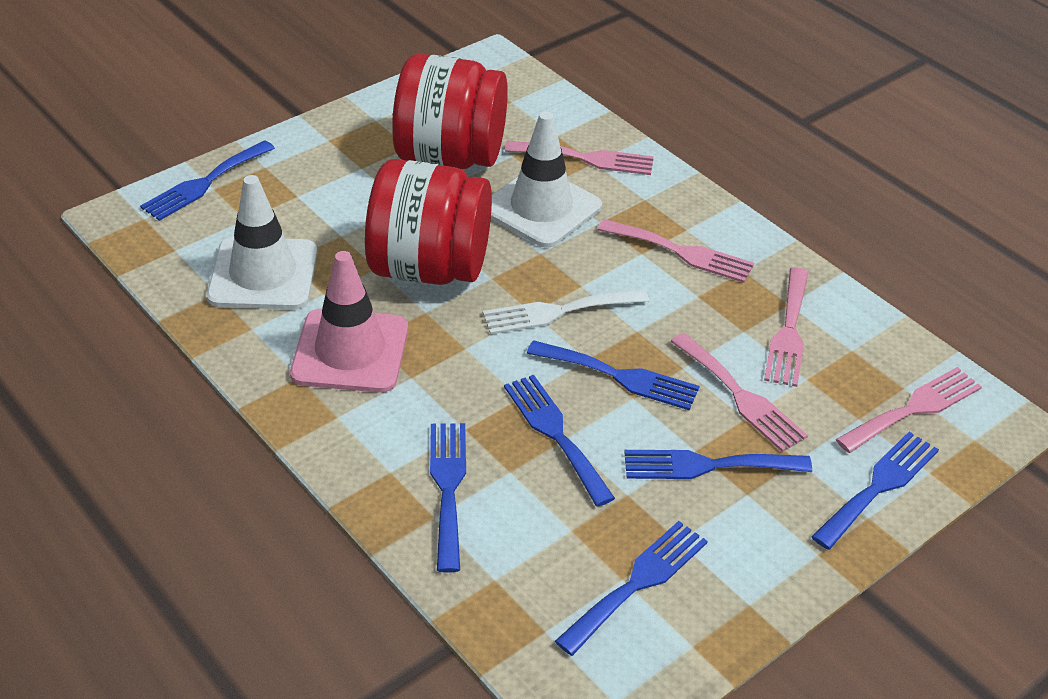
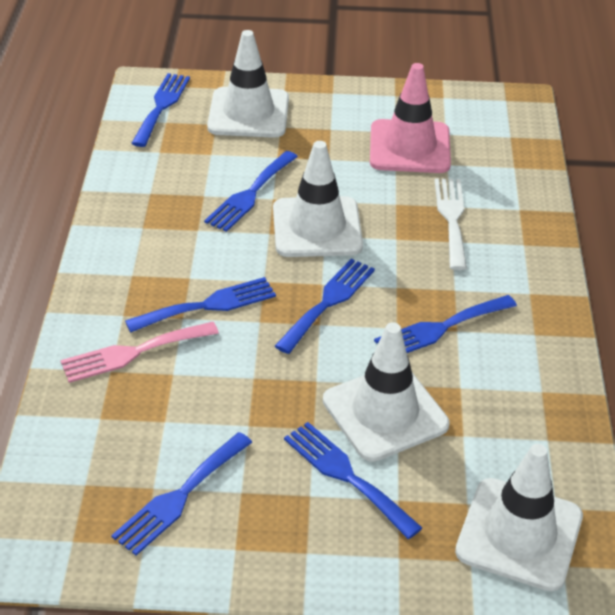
pink fork: 5 -> 1
red jar: 2 -> 0
white traffic cone: 2 -> 4

